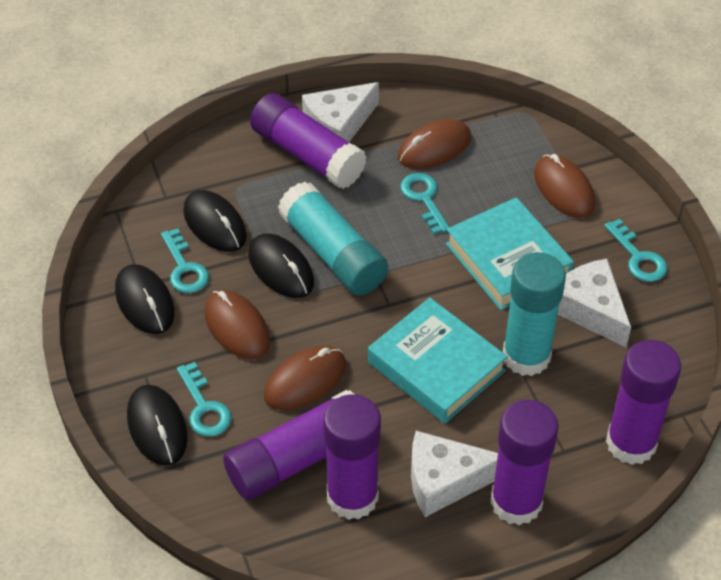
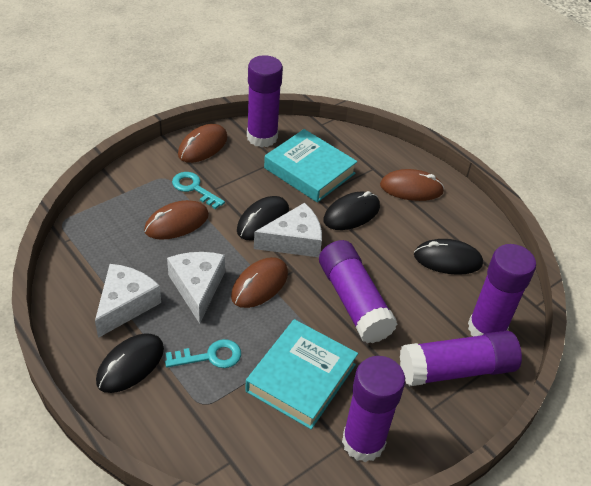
turquoise glue stick: 2 -> 0
turquoise key: 4 -> 2

